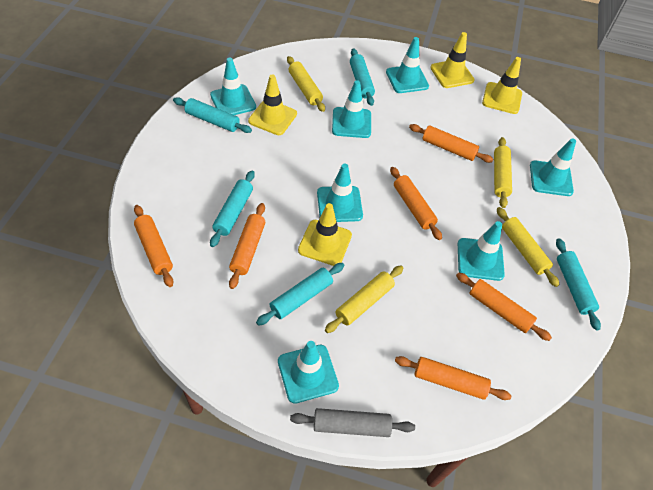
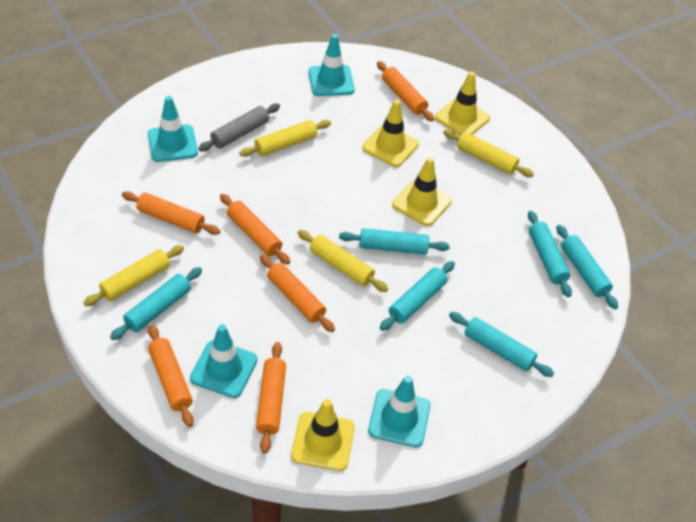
turquoise rolling pin: 5 -> 6
turquoise traffic cone: 7 -> 4

